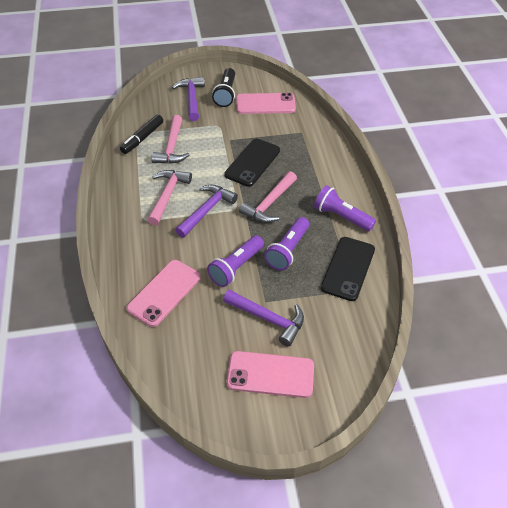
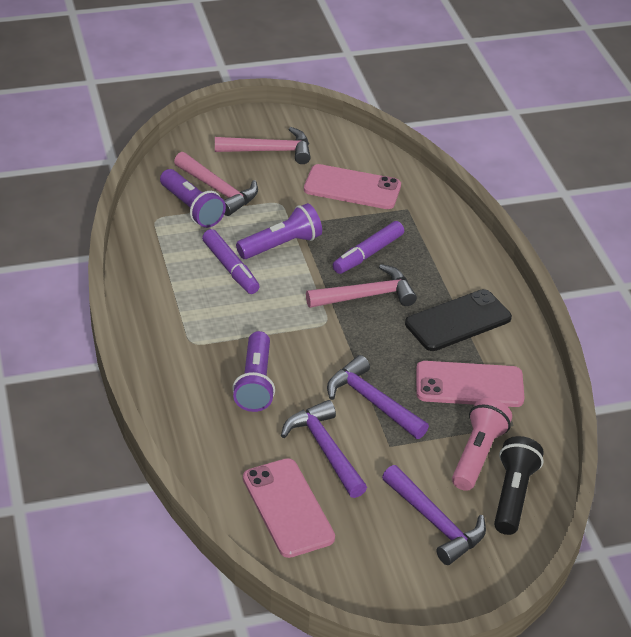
black marker: 1 -> 0
black phone: 2 -> 1
pink flashlight: 0 -> 1
purple marker: 0 -> 2

